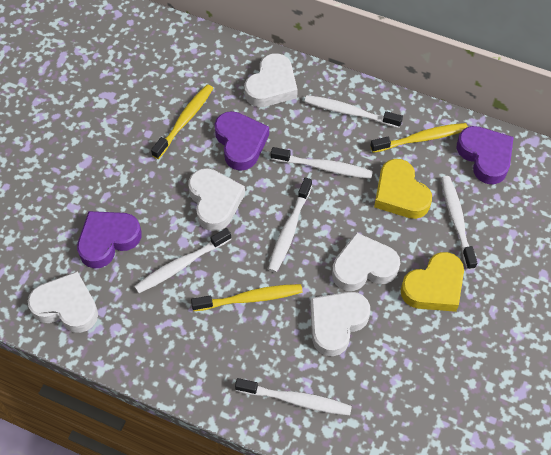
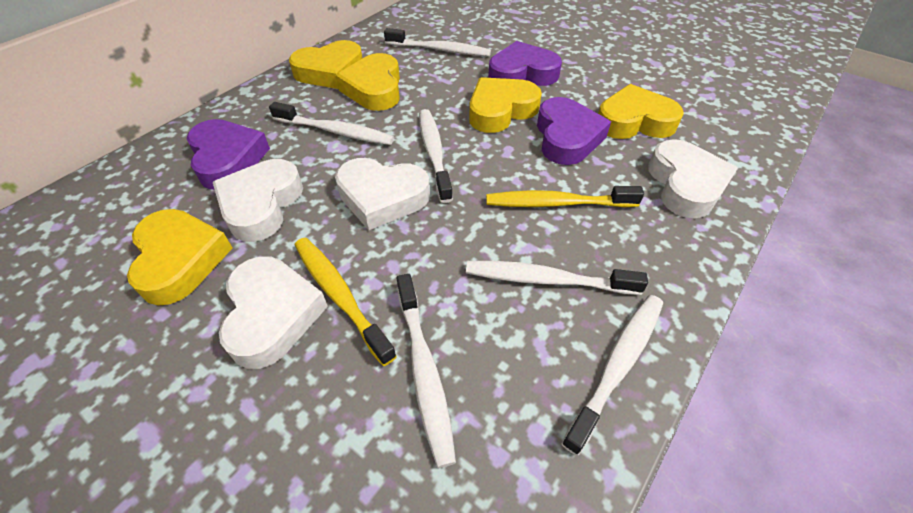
white heart: 5 -> 4
yellow heart: 2 -> 5
yellow toothbrush: 3 -> 2

